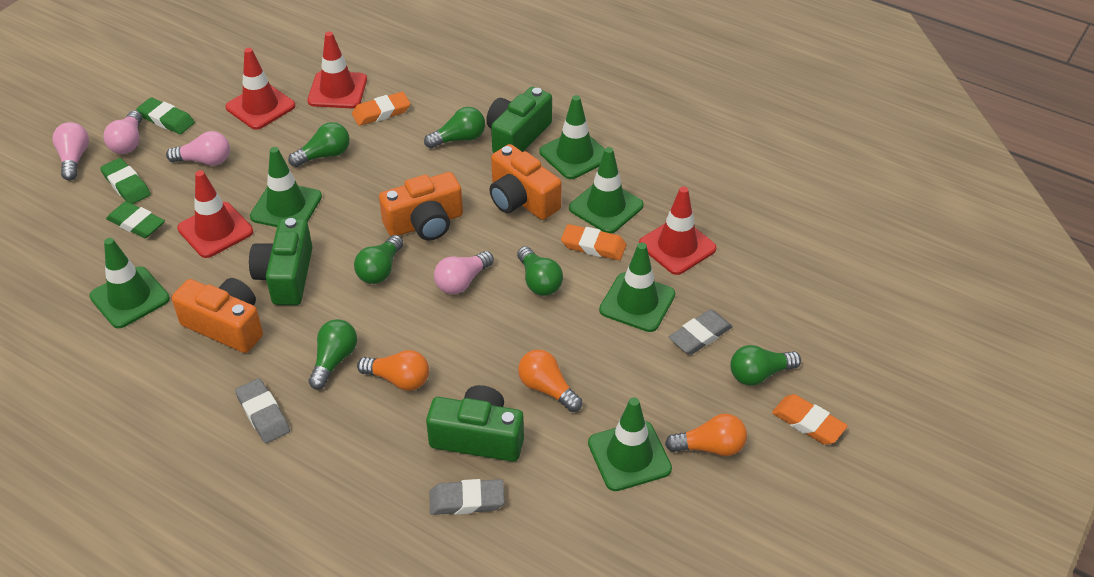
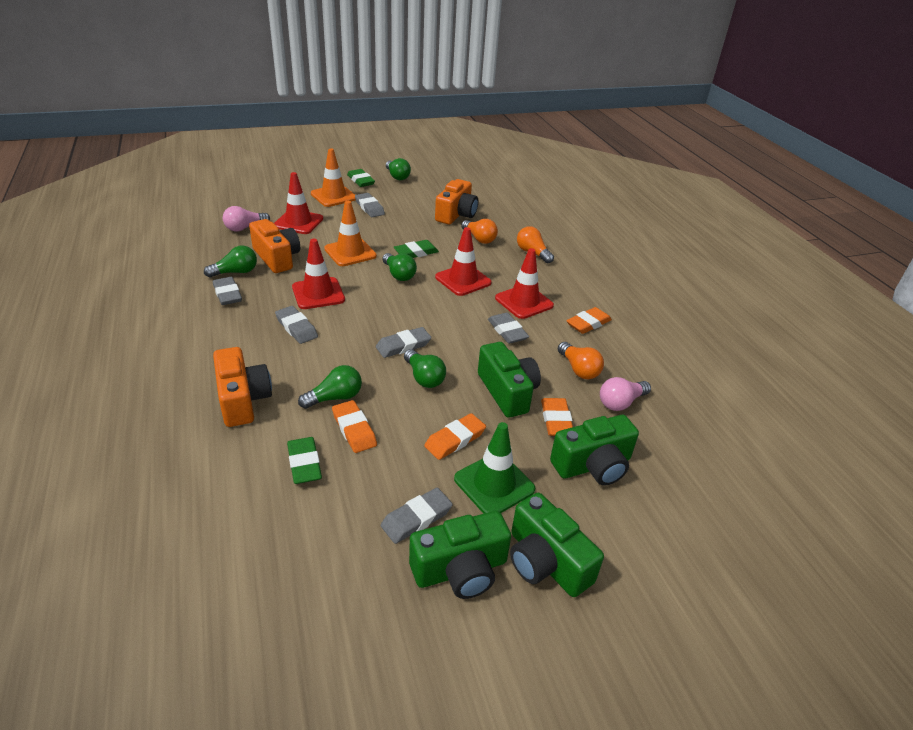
green camera: 3 -> 4
green light bulb: 6 -> 5
green traffic cone: 6 -> 1
grey eraser: 3 -> 6
orange eraser: 3 -> 4
orange traffic cone: 0 -> 2
pink light bulb: 4 -> 2

